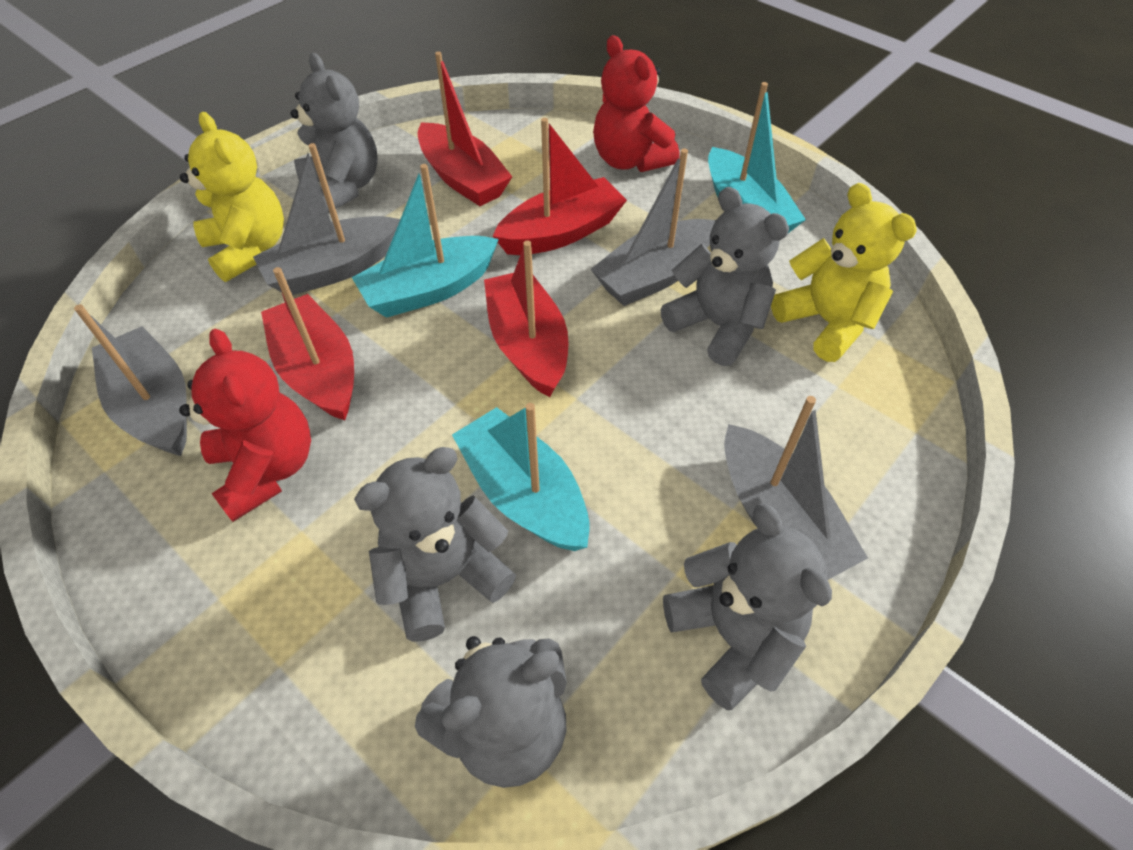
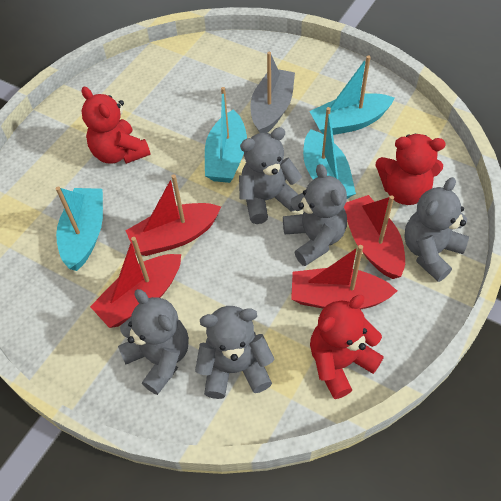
grey boat: 4 -> 1
red teddy bear: 2 -> 3
turquoise boat: 3 -> 4
yellow teddy bear: 2 -> 0

